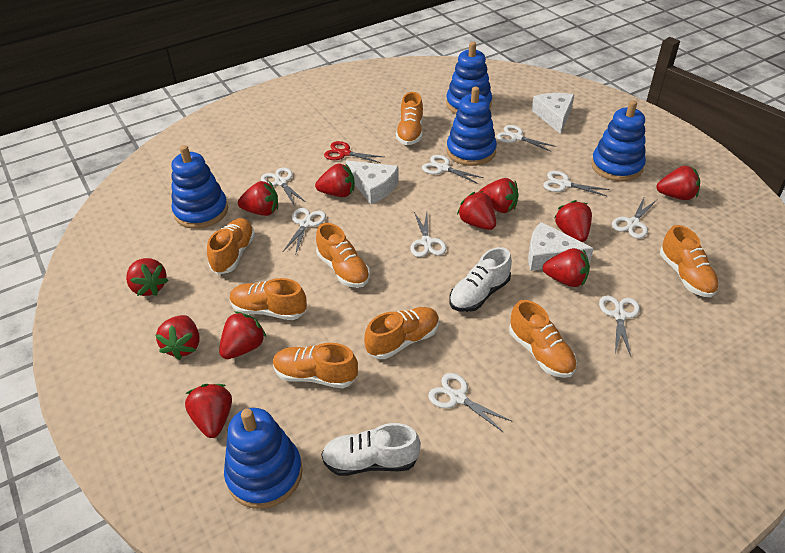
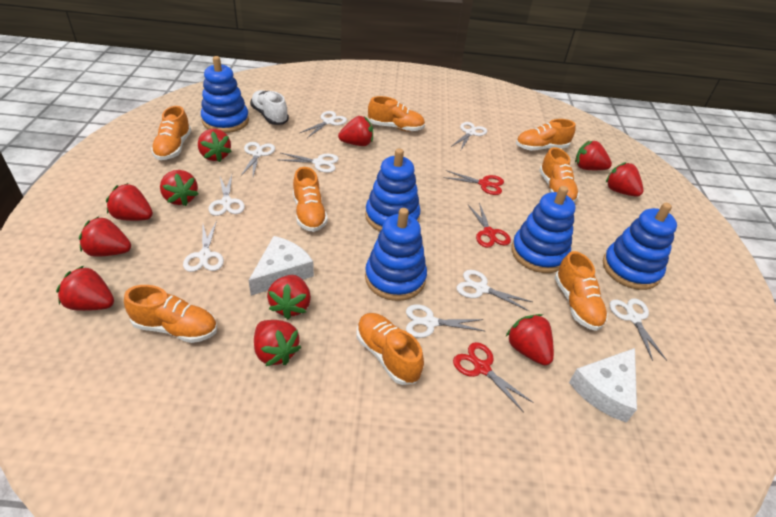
red scissors: 1 -> 3
white cheese: 3 -> 2
white shoe: 2 -> 1

